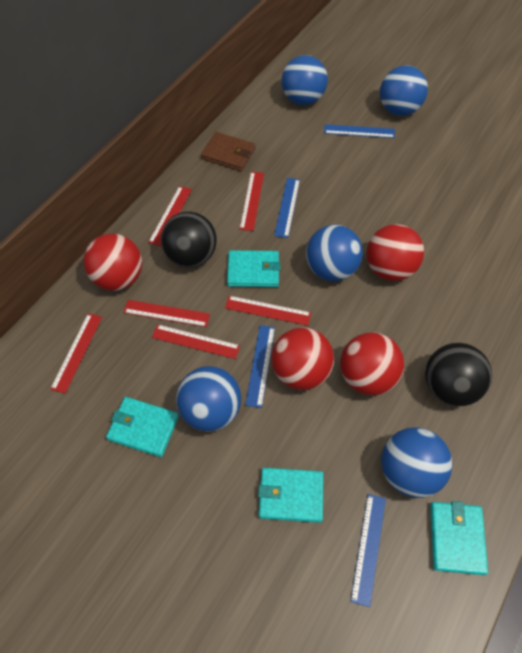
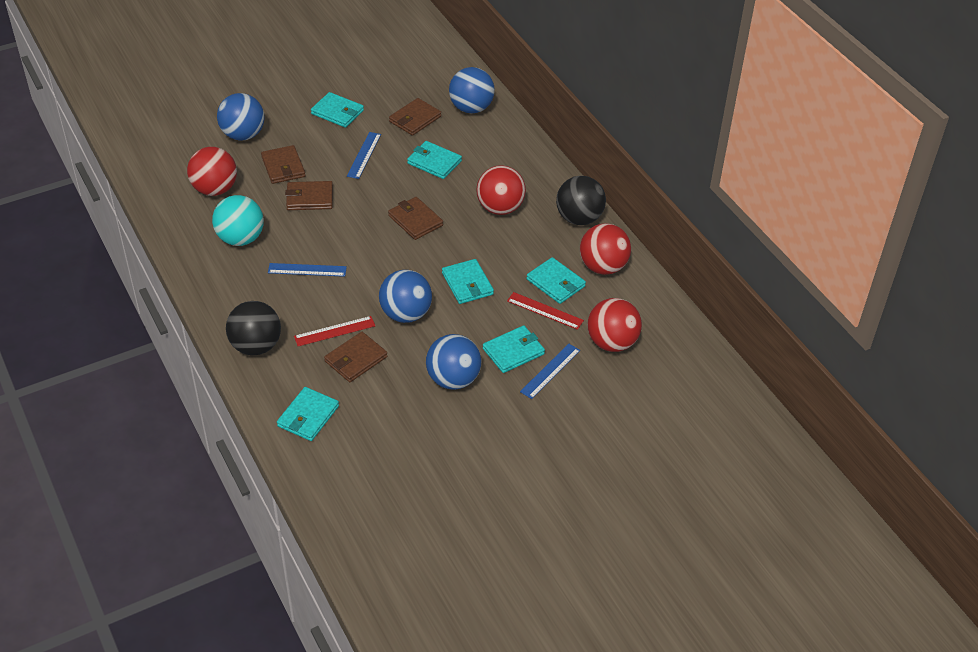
blue ball: 5 -> 4
blue ruler: 4 -> 3
brown wallet: 1 -> 5
red ruler: 6 -> 2
turquoise ball: 0 -> 1
turquoise wallet: 4 -> 6

